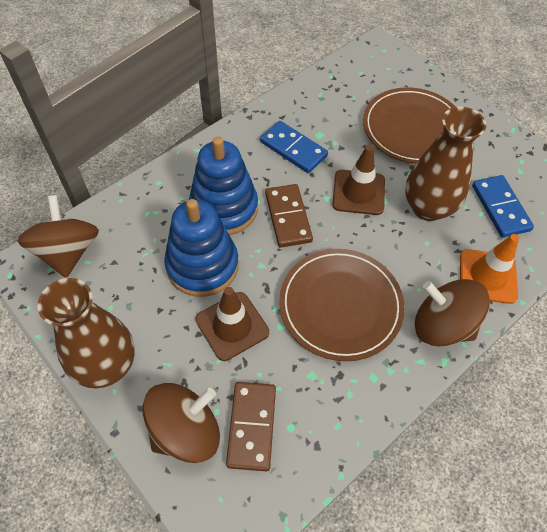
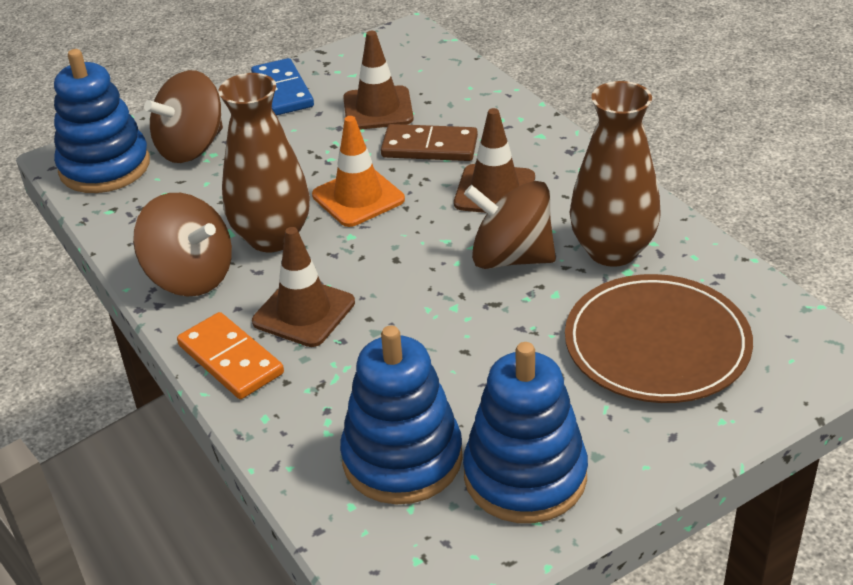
blue domino: 2 -> 1
blue stacking toy: 2 -> 3
brown domino: 2 -> 1
brown plate: 2 -> 1
brown traffic cone: 2 -> 3
orange domino: 0 -> 1

